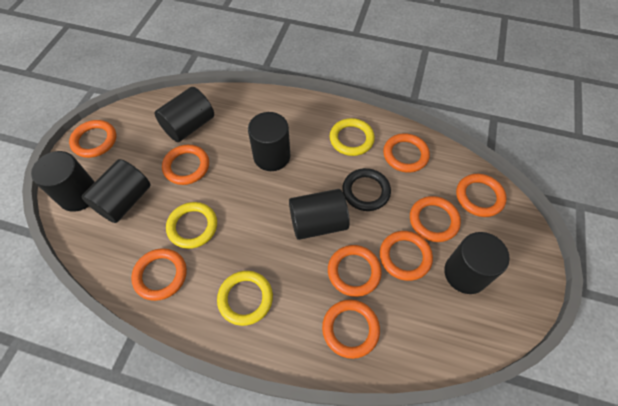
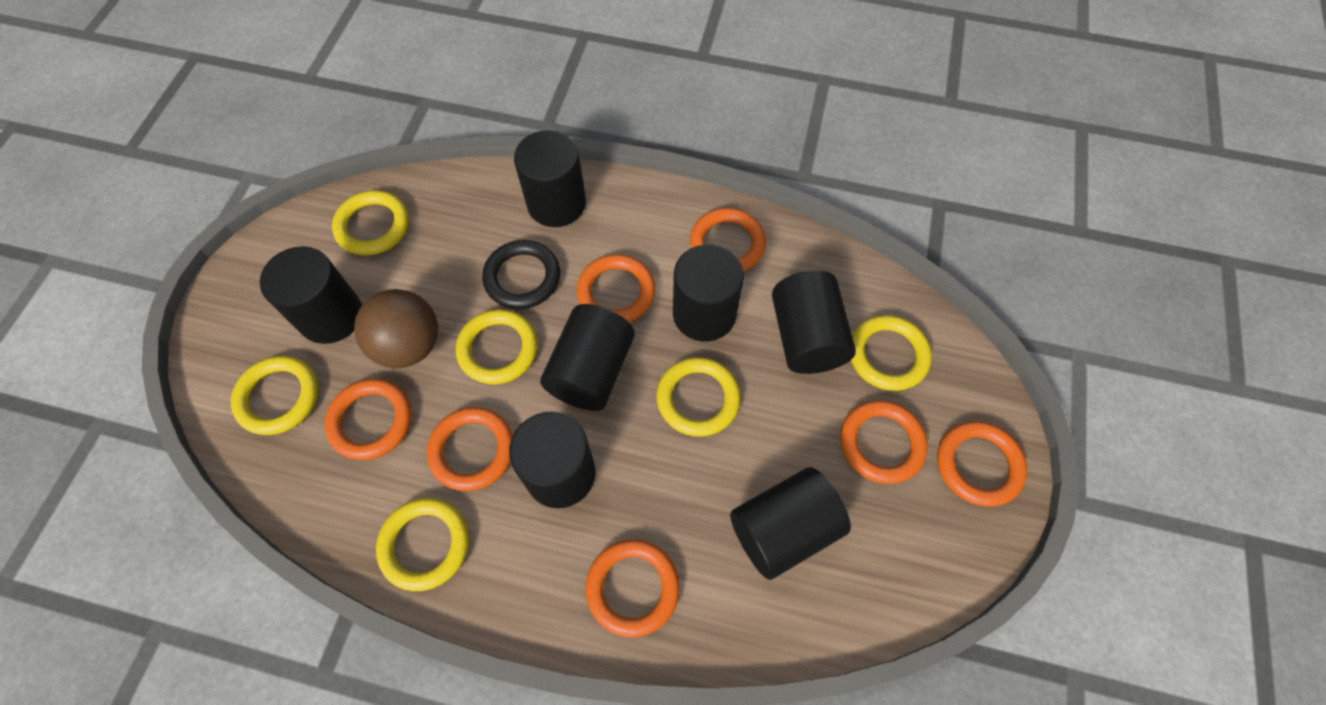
black cylinder: 6 -> 7
brown ball: 0 -> 1
orange ring: 9 -> 7
yellow ring: 3 -> 6

